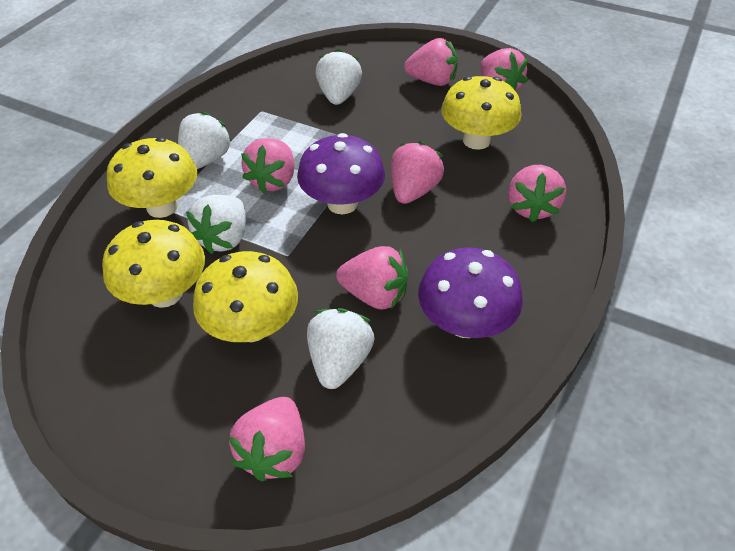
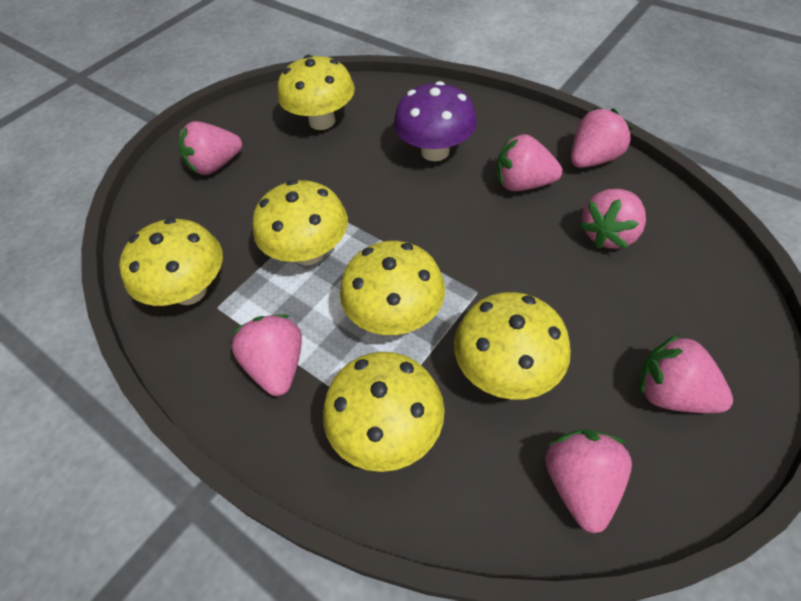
purple mushroom: 2 -> 1
white strawberry: 4 -> 0
yellow mushroom: 4 -> 6

